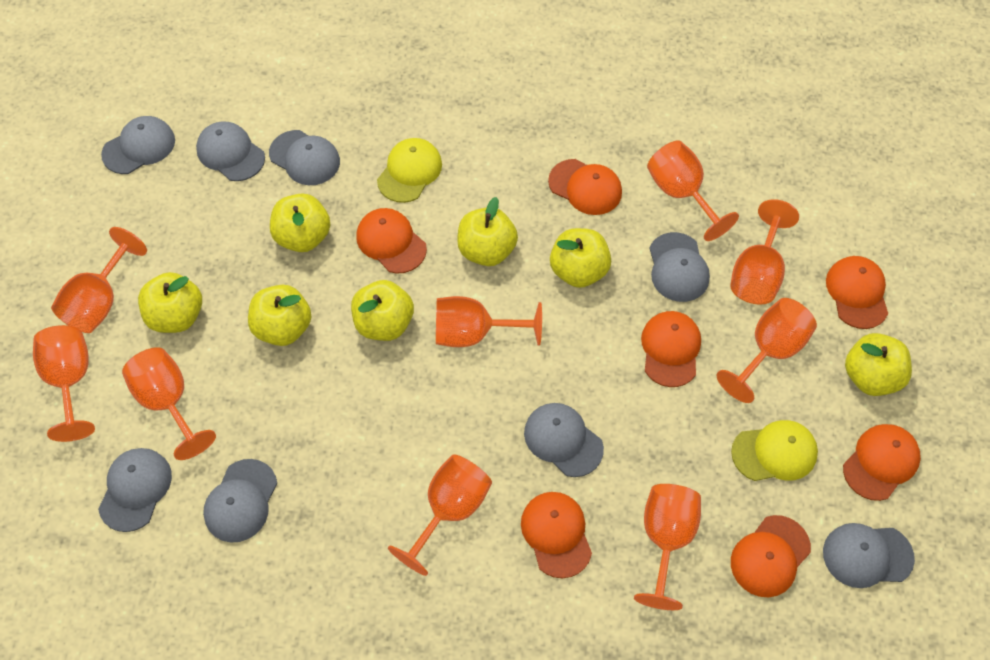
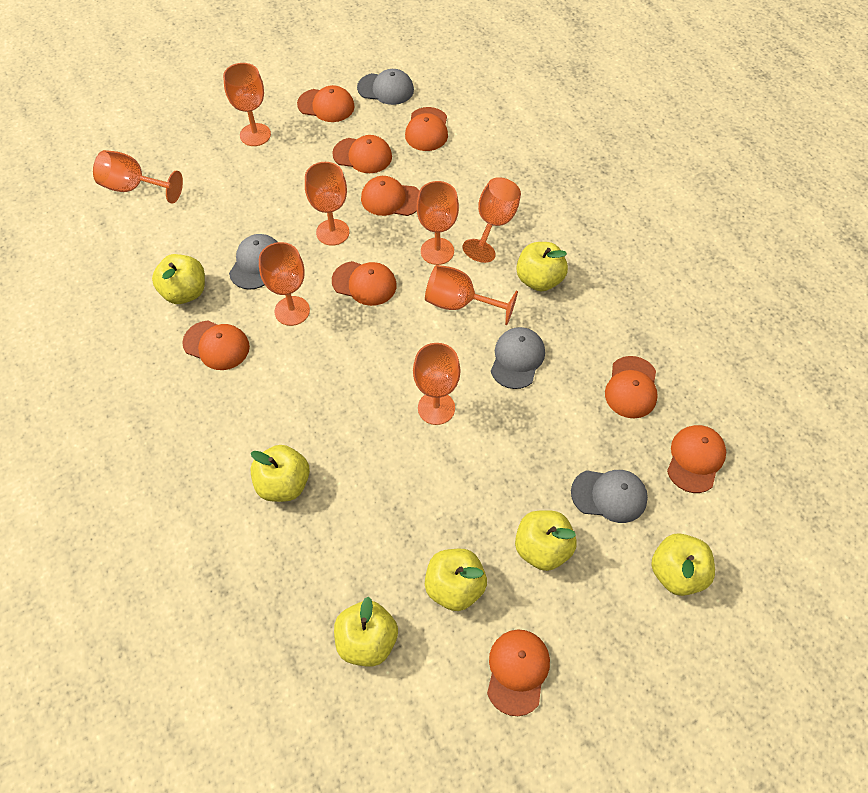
grey cap: 8 -> 4
orange cap: 7 -> 9
orange goblet: 9 -> 8
yellow cap: 2 -> 0

